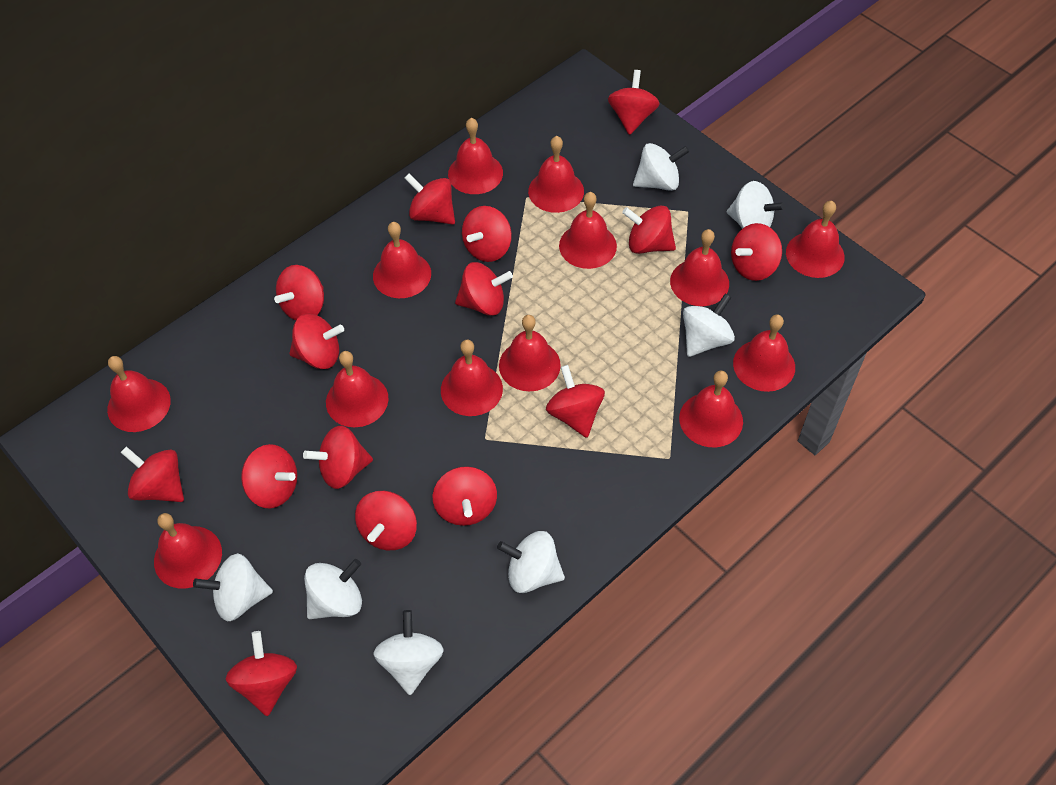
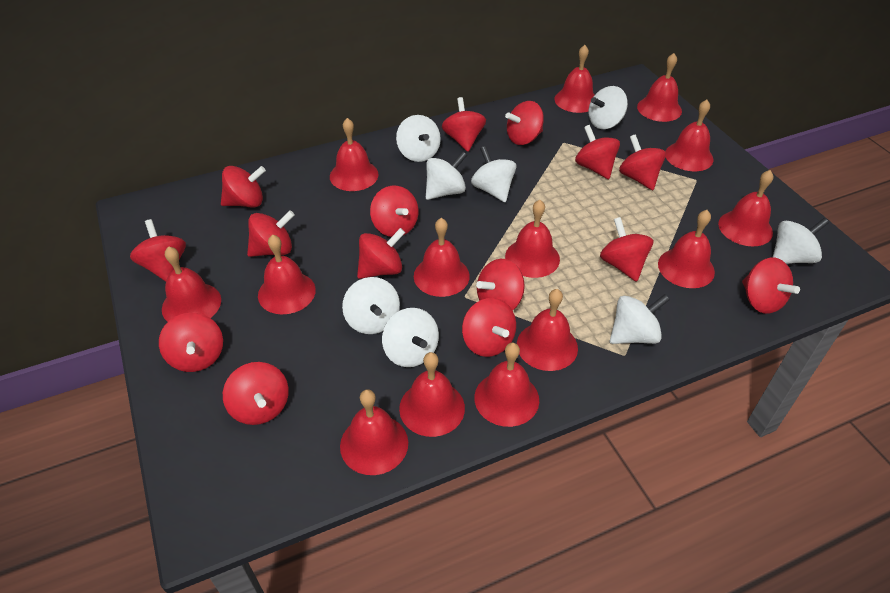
red bell: 13 -> 14
white spinning top: 7 -> 8

